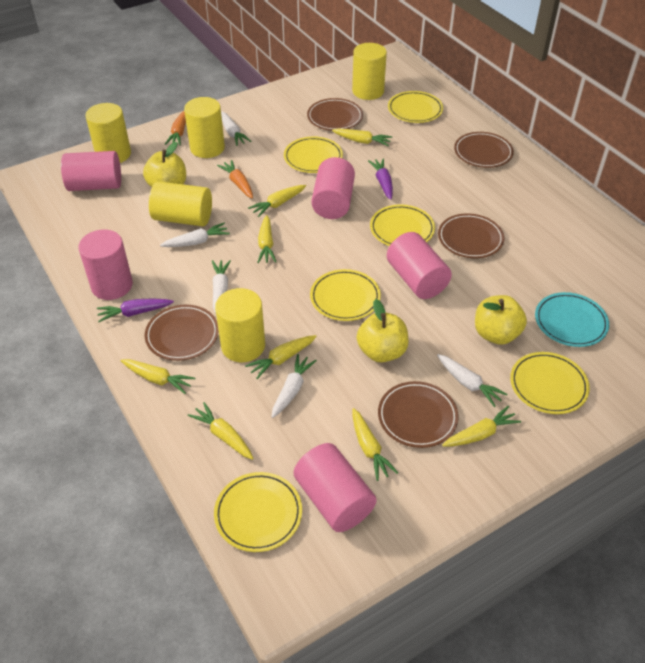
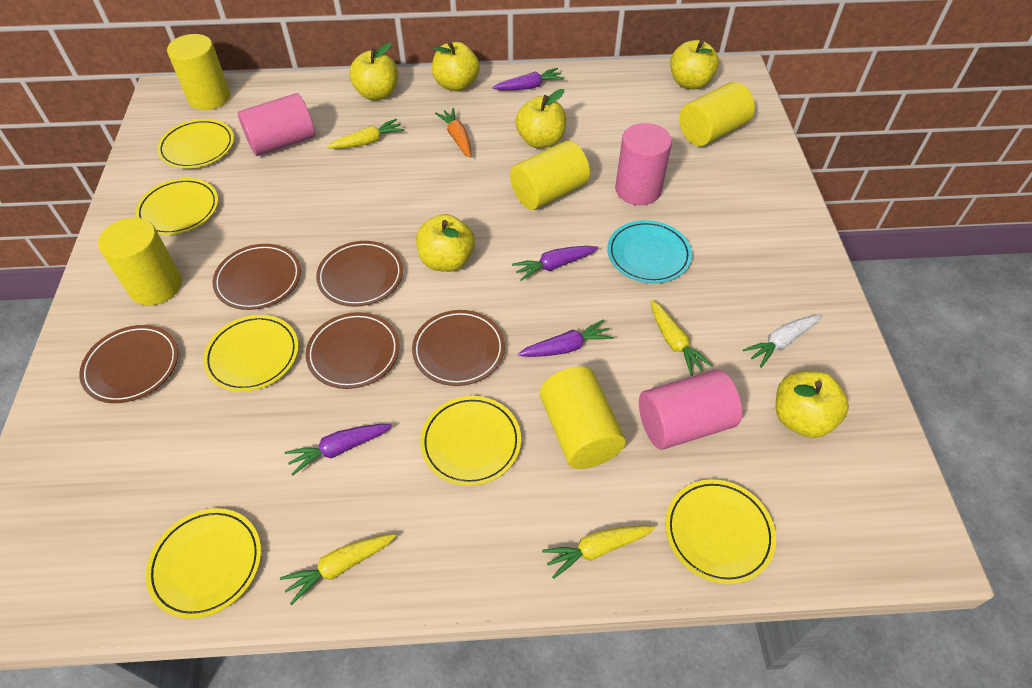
orange carrot: 2 -> 1
pink cylinder: 5 -> 3
purple carrot: 2 -> 4
white carrot: 5 -> 1
yellow apple: 3 -> 6
yellow carrot: 8 -> 4

